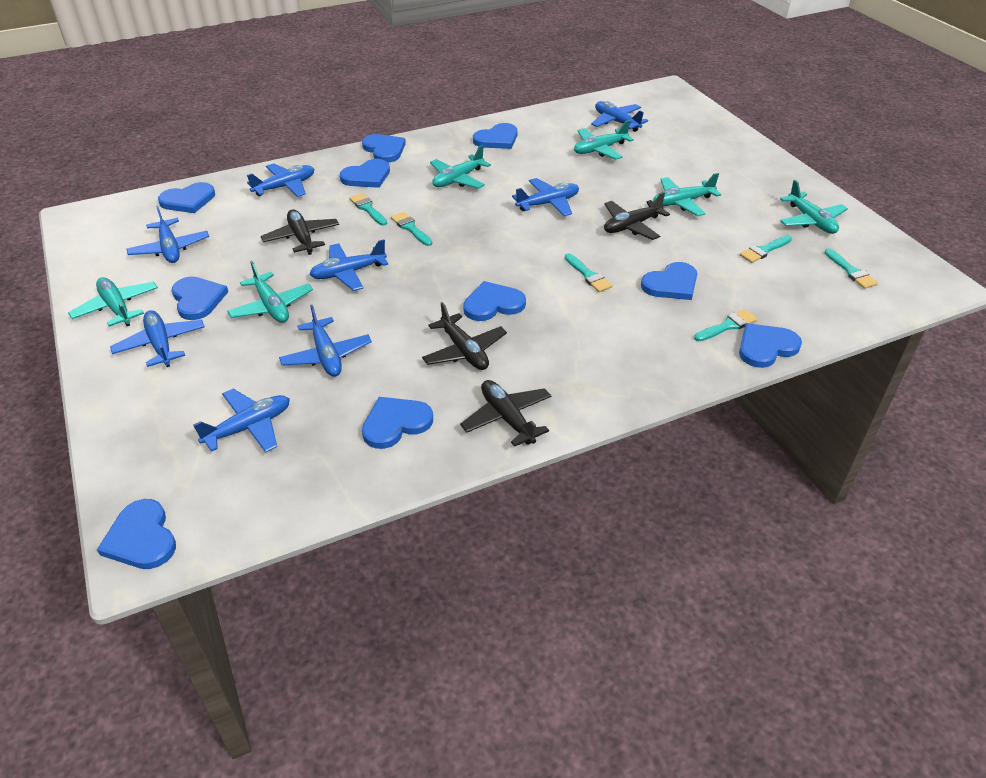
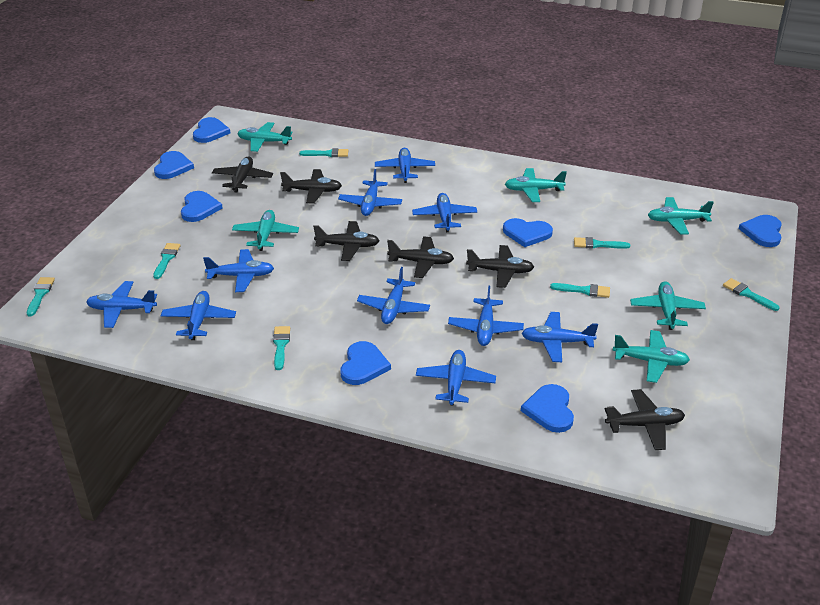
black plane: 4 -> 6
blue heart: 10 -> 7
blue plane: 8 -> 10
turquoise brush: 6 -> 7

